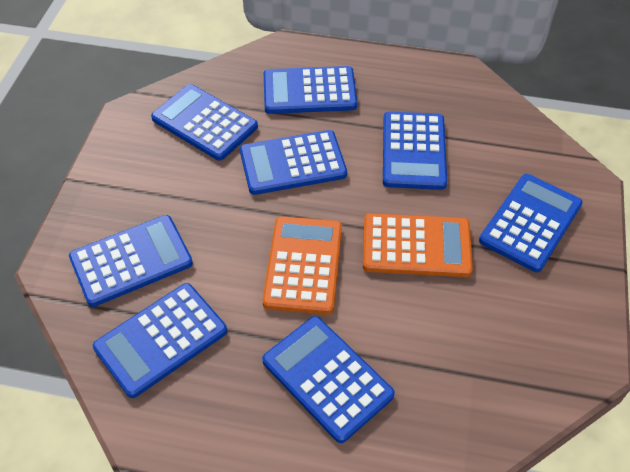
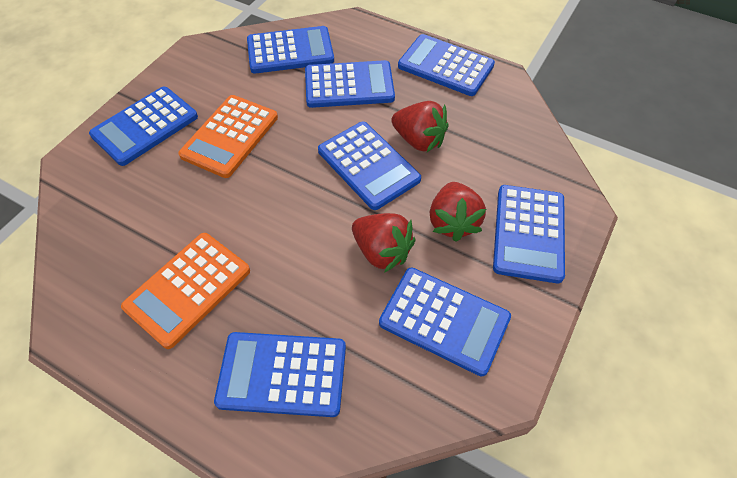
red strawberry: 0 -> 3

